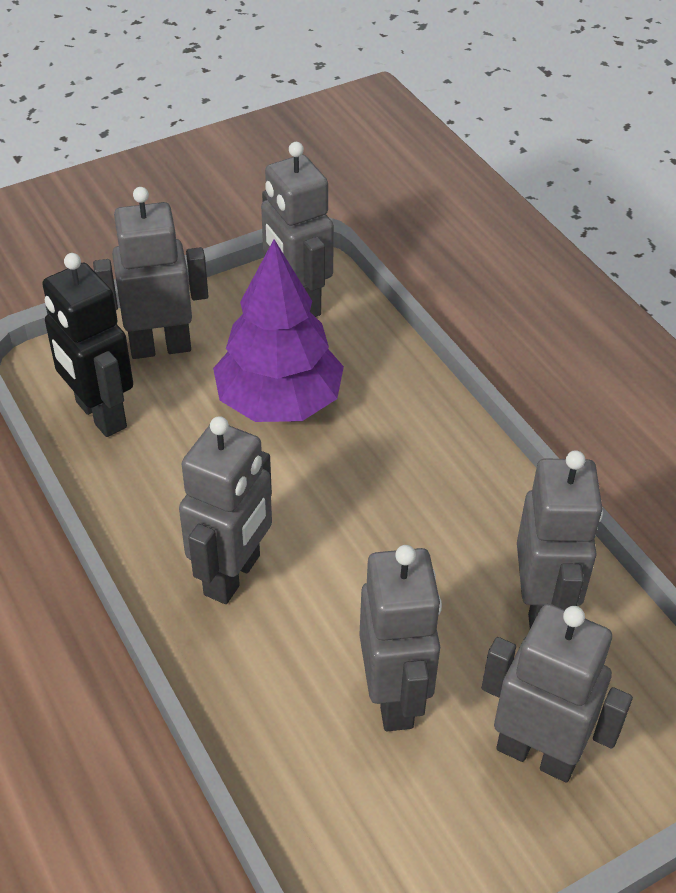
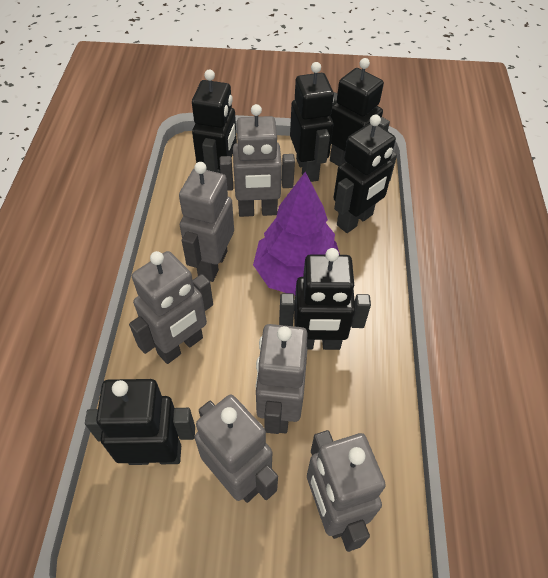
black robot: 1 -> 6

